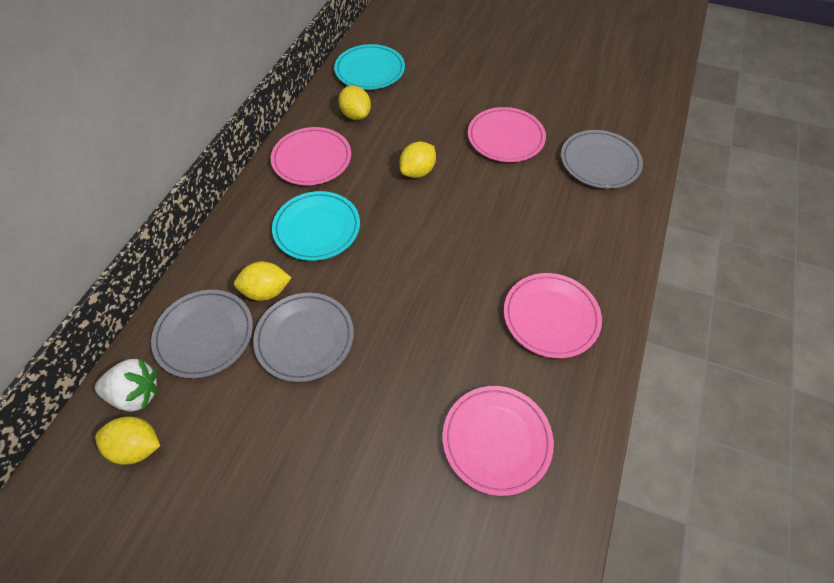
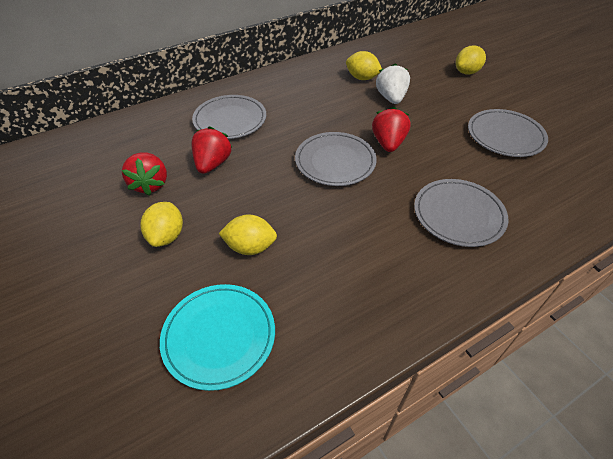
grey plate: 3 -> 4
pink plate: 4 -> 0
red strawberry: 0 -> 3
turquoise plate: 2 -> 1

